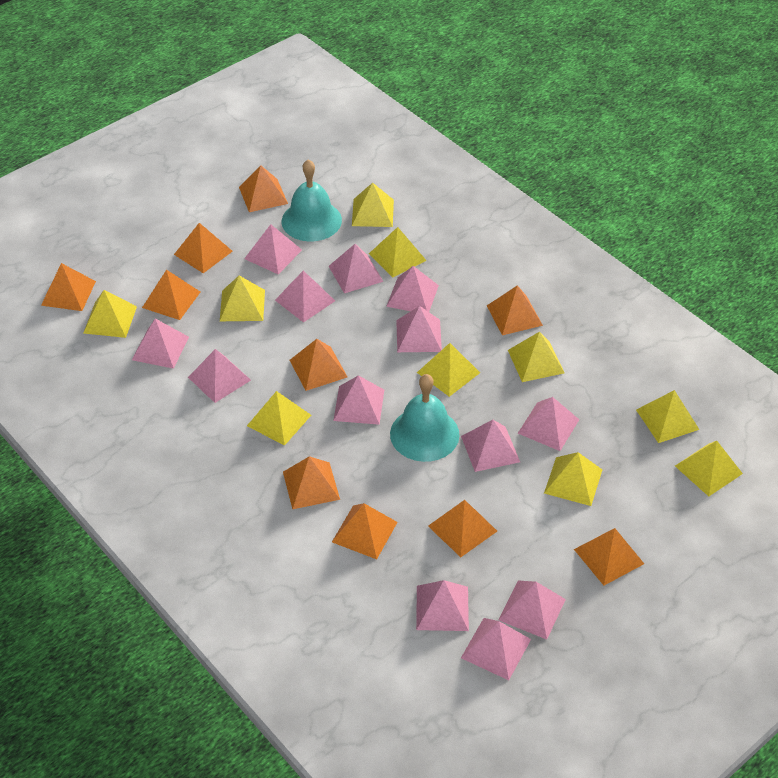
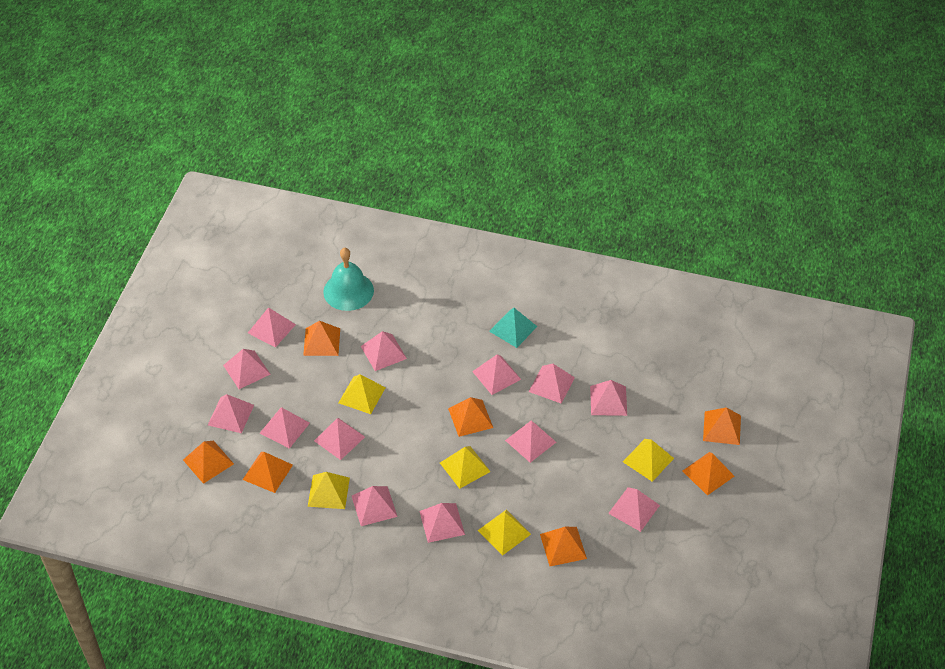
orange pyramid: 10 -> 7
turquoise bell: 2 -> 1
turquoise pyramid: 0 -> 1
yellow pyramid: 10 -> 5

